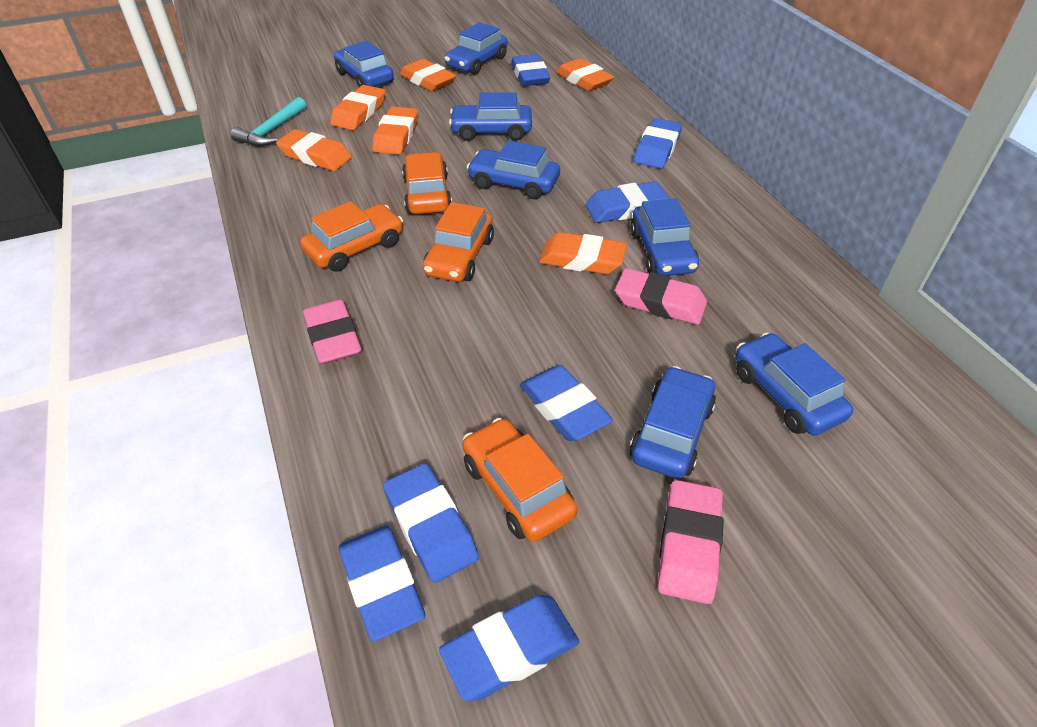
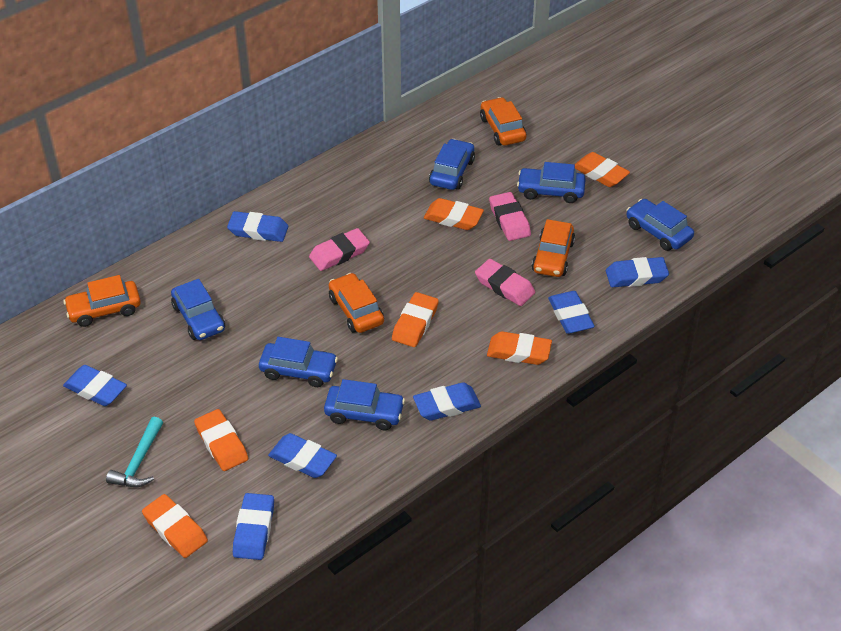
blue car: 7 -> 6

